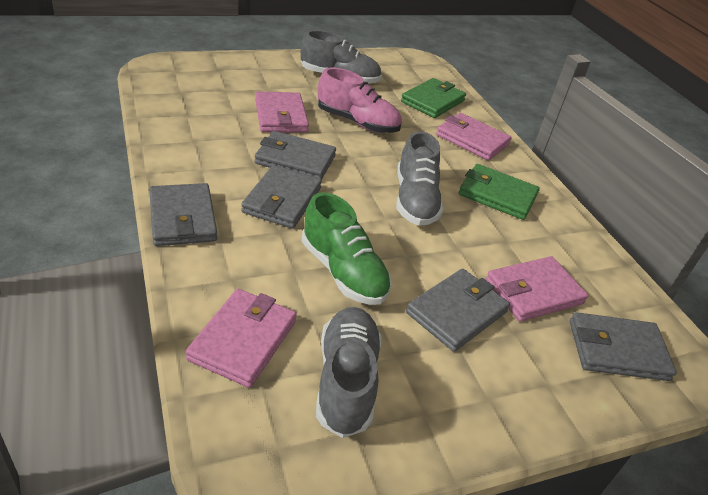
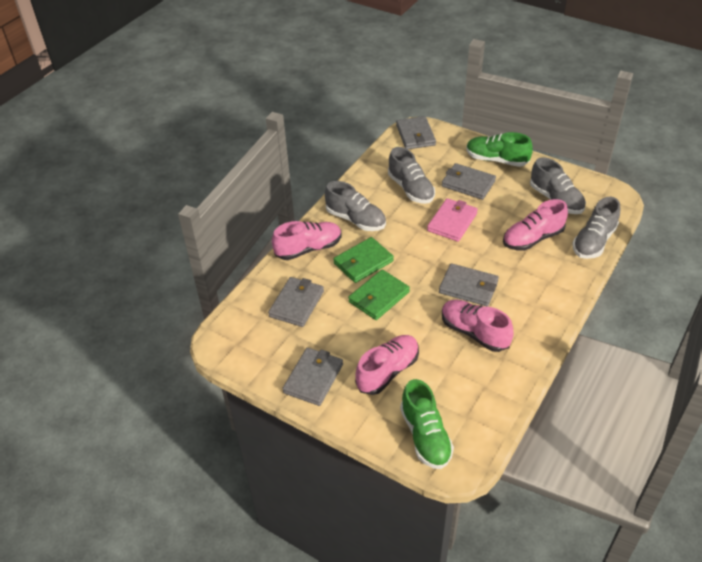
green shoe: 1 -> 2
grey shoe: 3 -> 4
pink shoe: 1 -> 4
pink wallet: 4 -> 1

